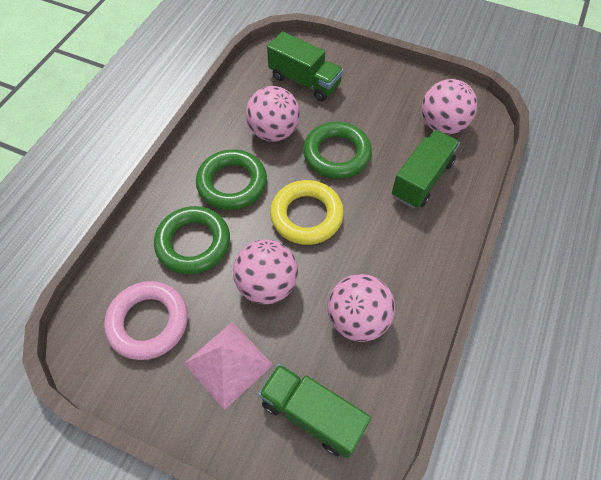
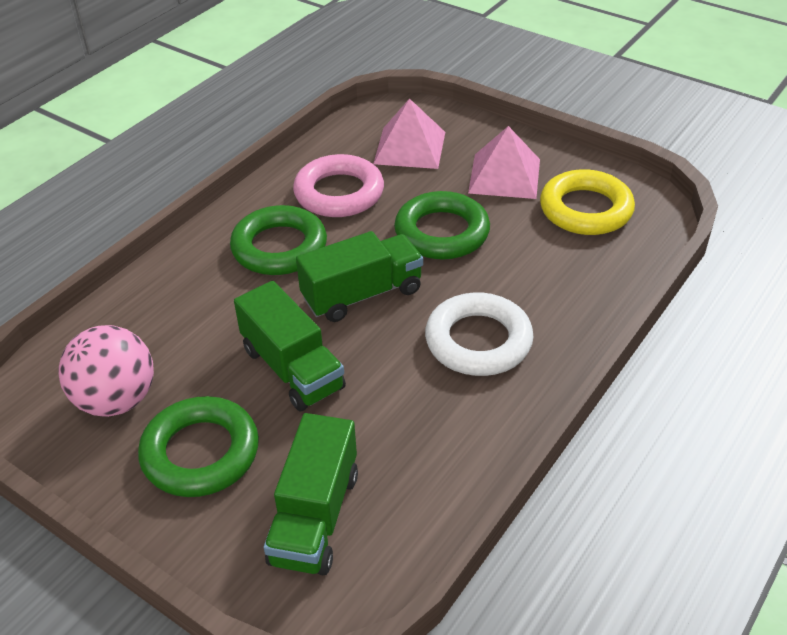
pink ball: 4 -> 1
pink pyramid: 1 -> 2
white ring: 0 -> 1

